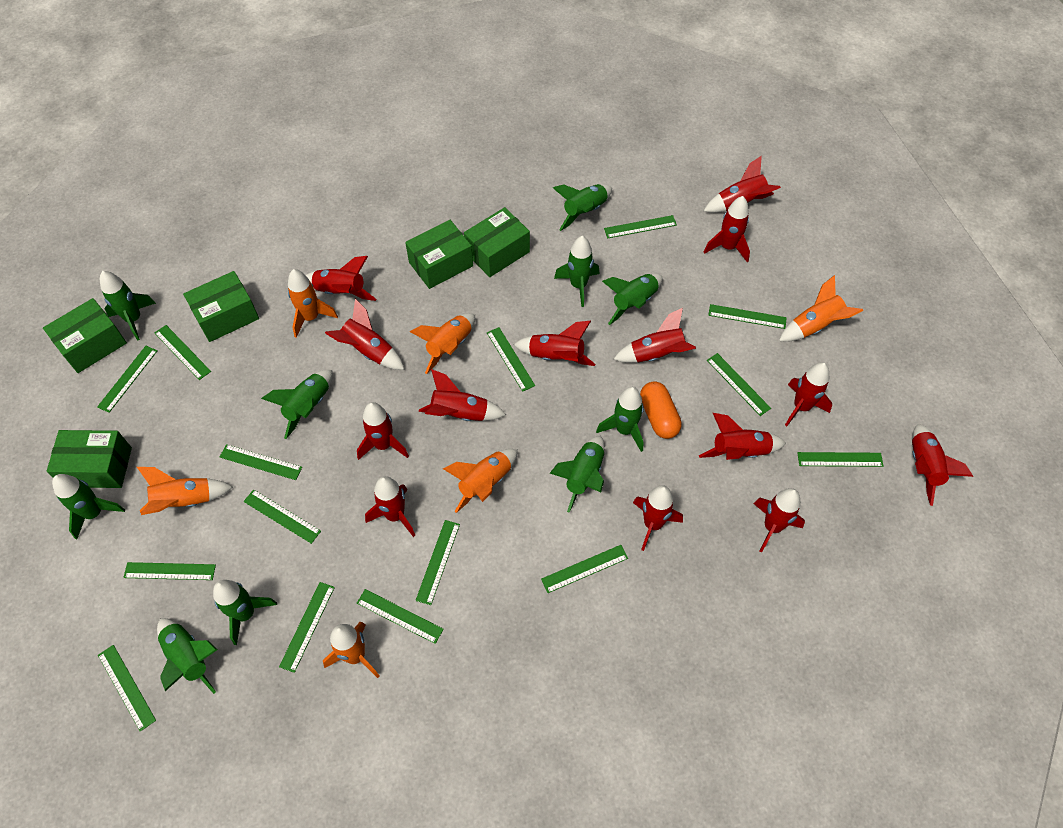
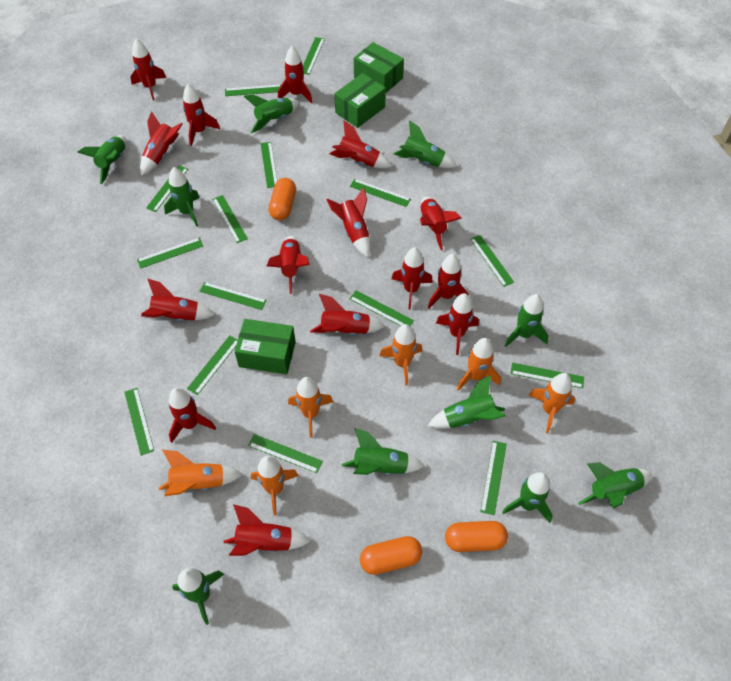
green box: 5 -> 3
orange capsule: 1 -> 3
red rocket: 14 -> 15

